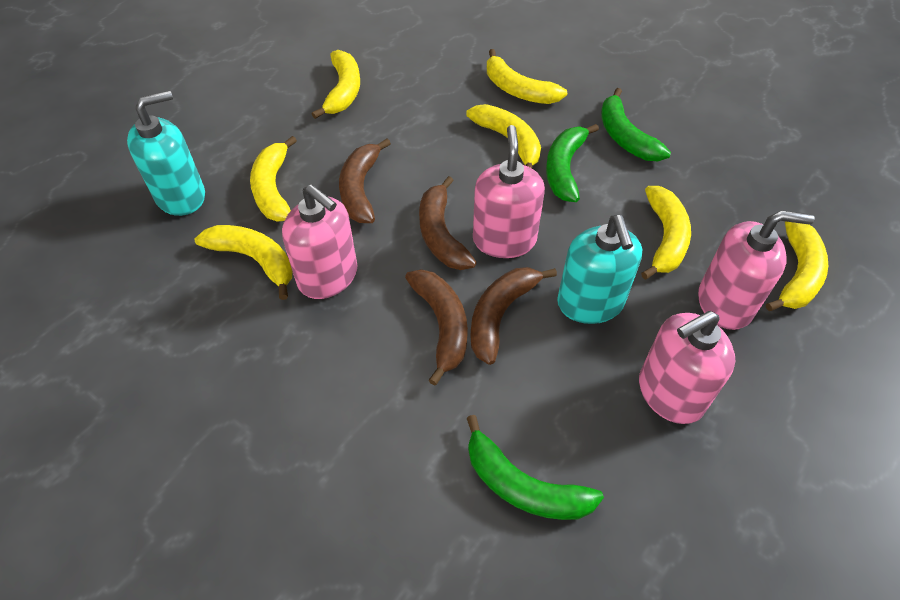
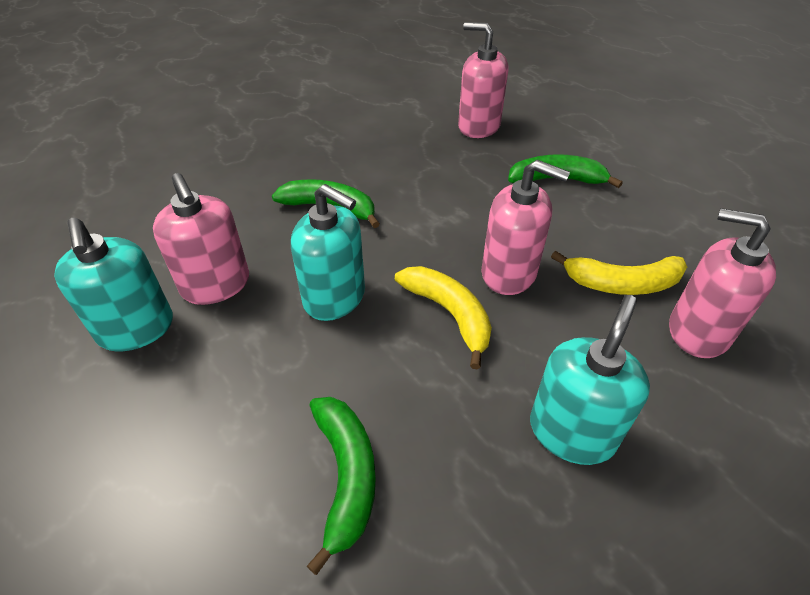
brown banana: 4 -> 0
turquoise soap dispenser: 2 -> 3
yellow banana: 7 -> 2

